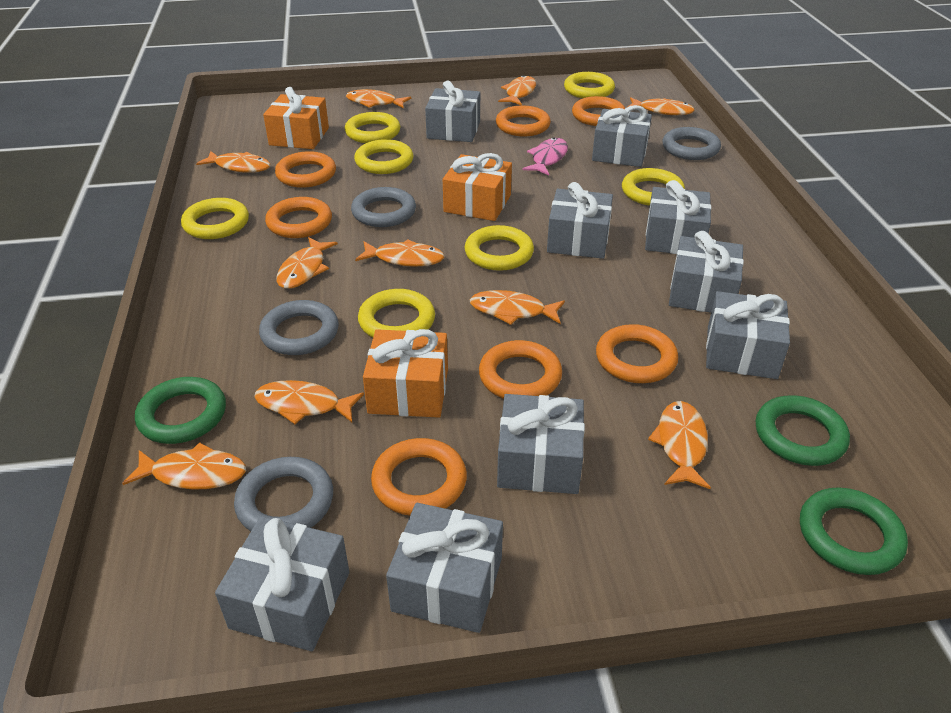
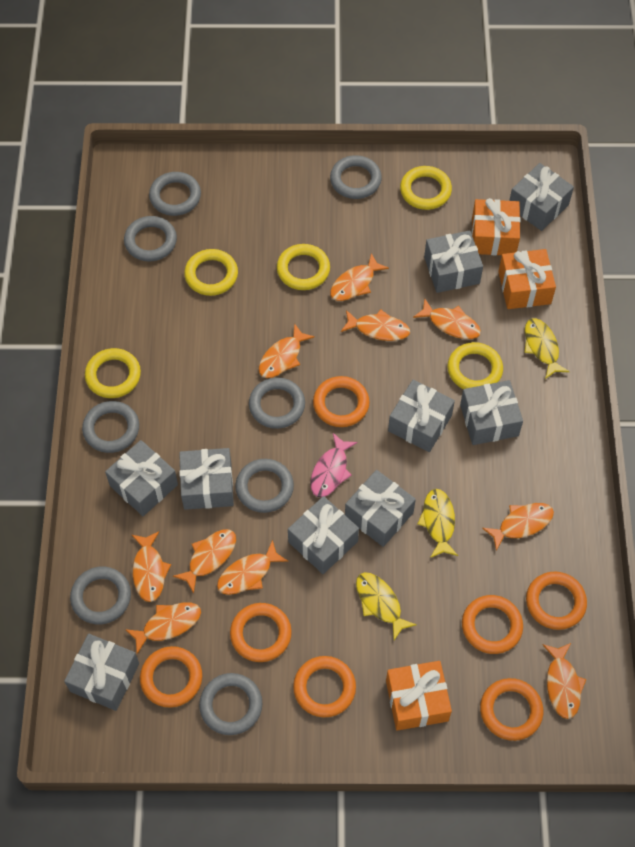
green ring: 3 -> 0
grey ring: 4 -> 8
yellow fish: 0 -> 3
yellow ring: 7 -> 5

